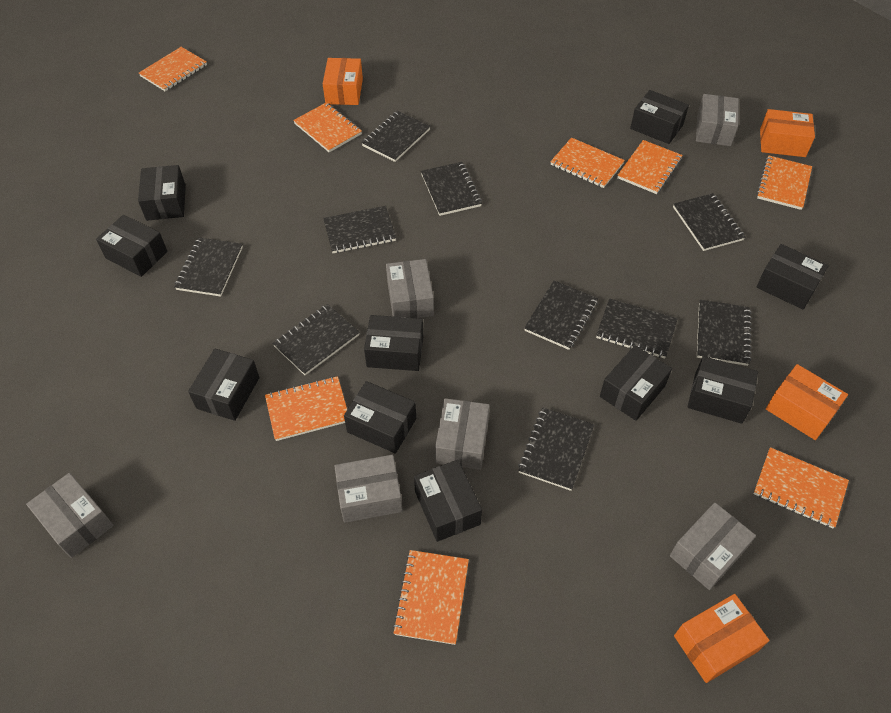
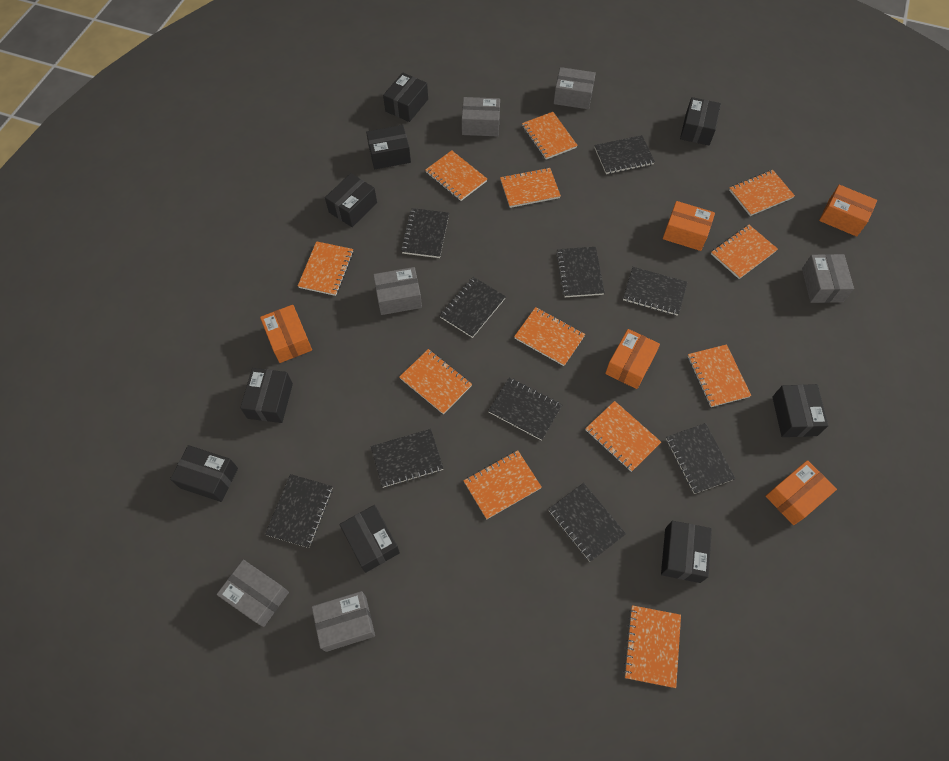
black box: 10 -> 9
orange box: 4 -> 5
orange notebook: 8 -> 12

